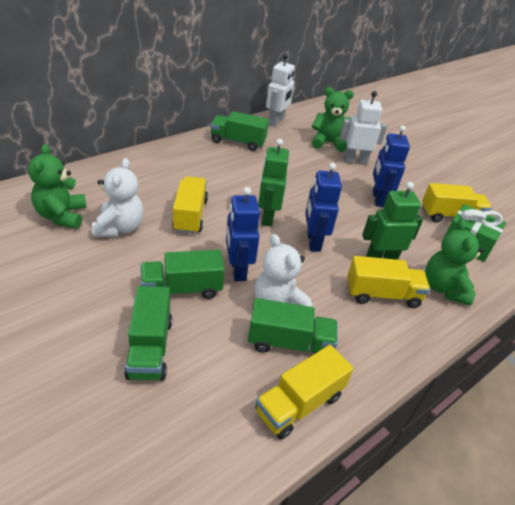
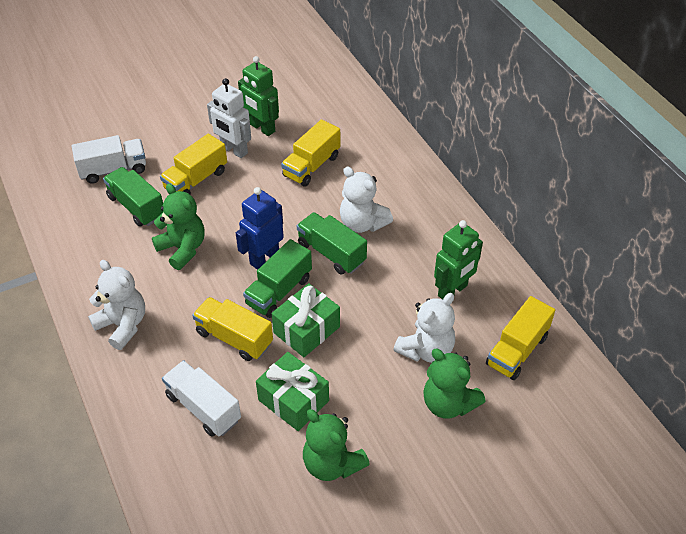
blue robot: 3 -> 1
green gift: 1 -> 2
green truck: 4 -> 3
white robot: 2 -> 1
white teddy bear: 2 -> 3
white truck: 0 -> 2

